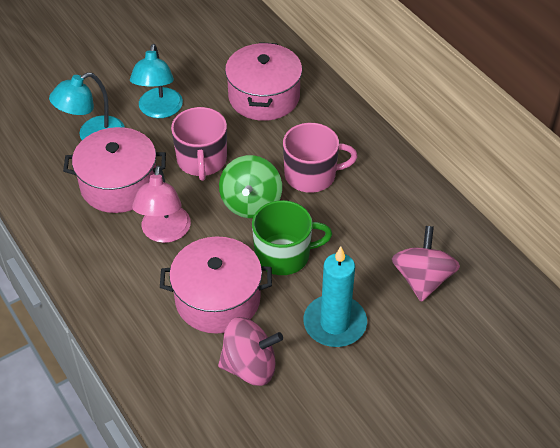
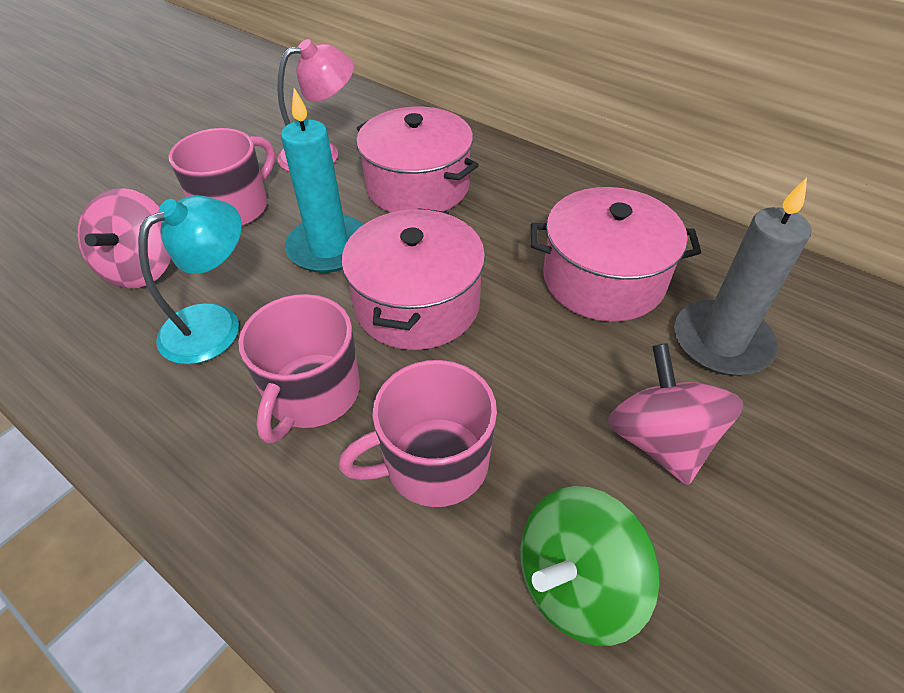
green mug: 1 -> 0
grey candle: 0 -> 1
pink mug: 2 -> 3
turquoise lamp: 2 -> 1

